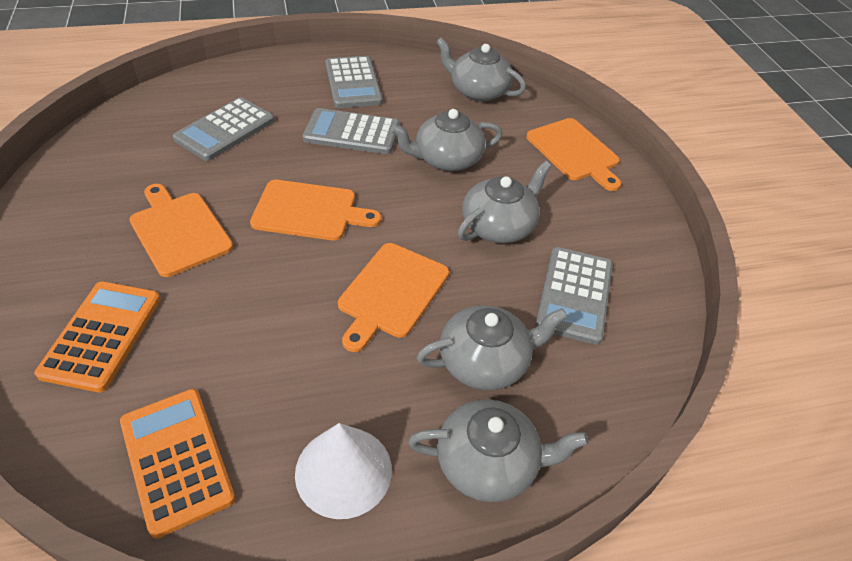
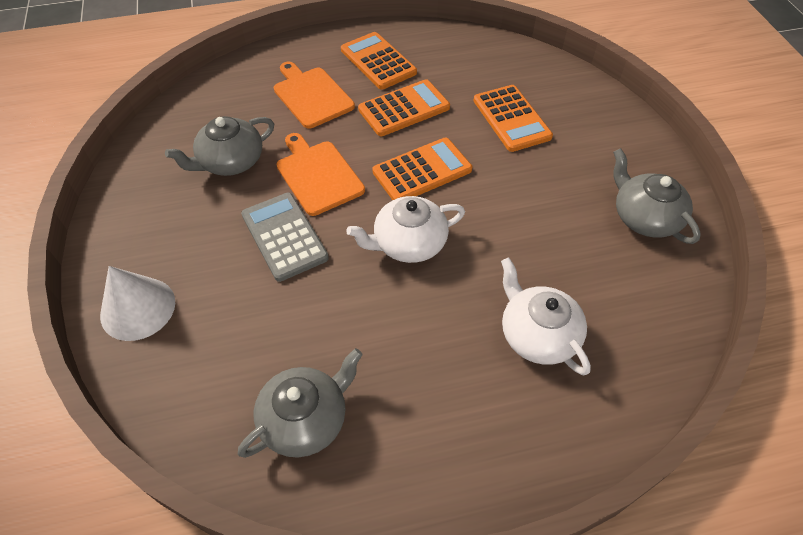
grey calculator: 4 -> 1
grey teapot: 5 -> 3
orange calculator: 2 -> 4
orange cutting board: 4 -> 2
white teapot: 0 -> 2

